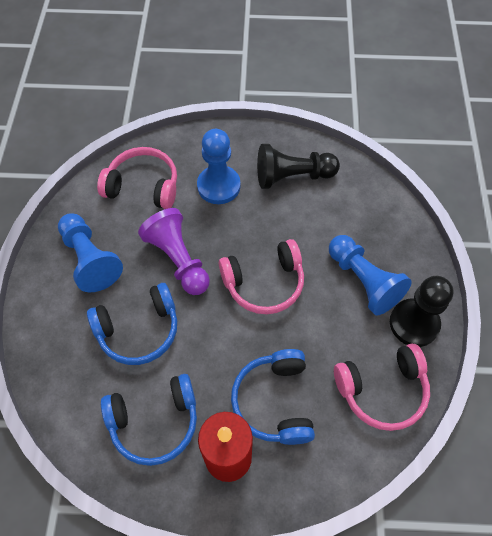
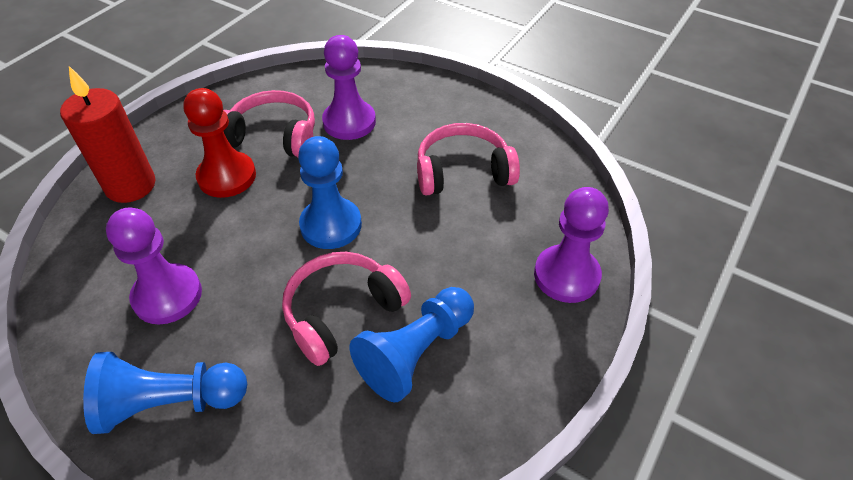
black pawn: 2 -> 0
blue headphones: 3 -> 0
purple pawn: 1 -> 3
red pawn: 0 -> 1

